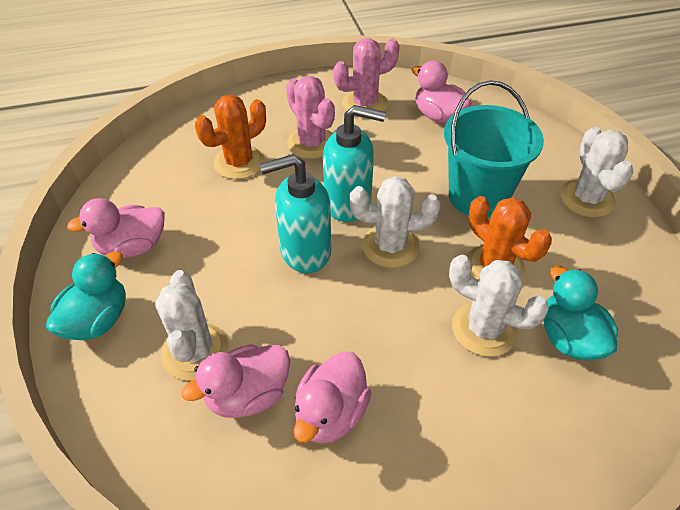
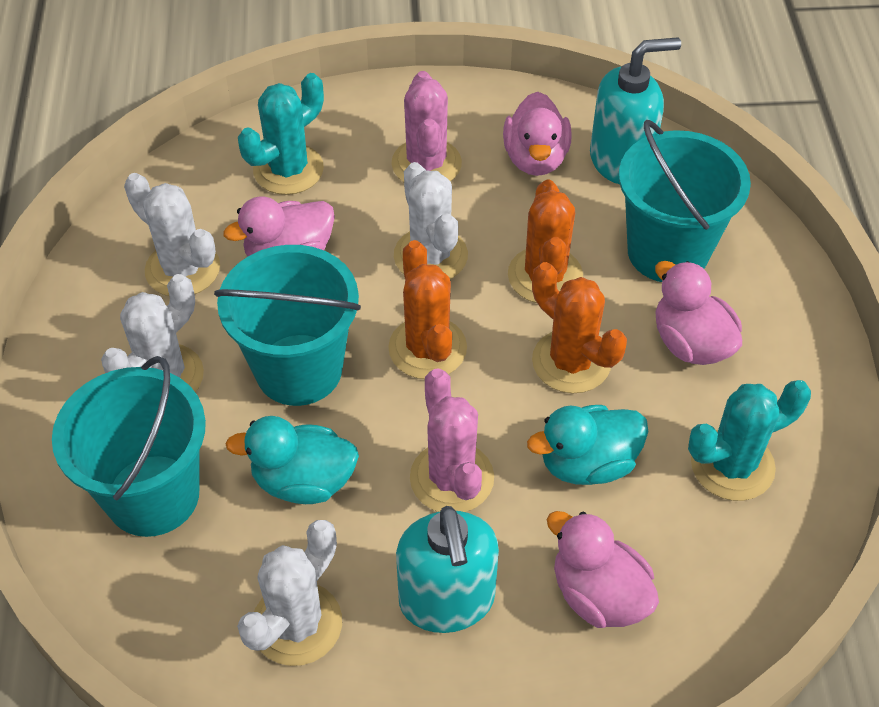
orange cactus: 2 -> 3
turquoise bucket: 1 -> 3
turquoise cactus: 0 -> 2

